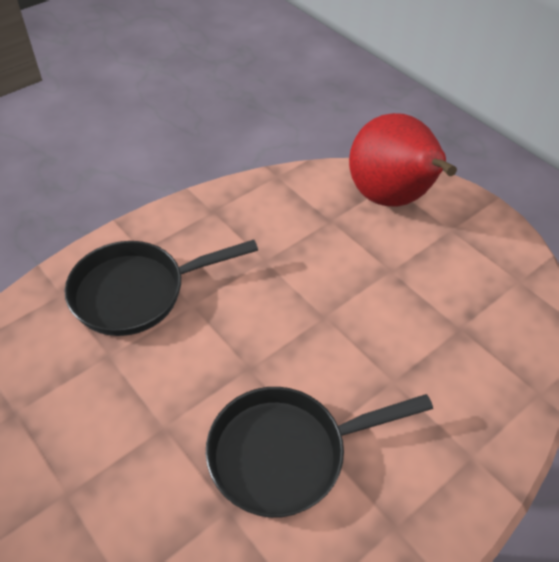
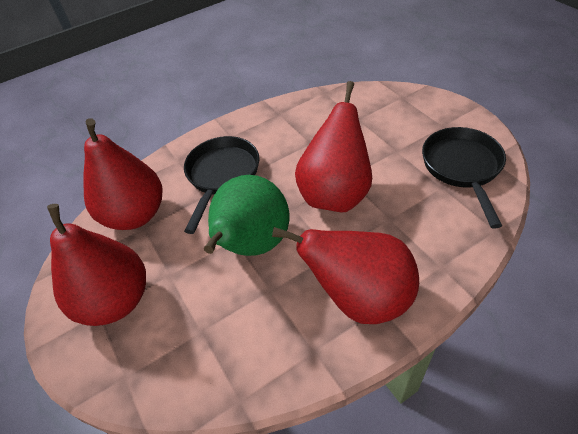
green pear: 0 -> 1
red pear: 1 -> 4

